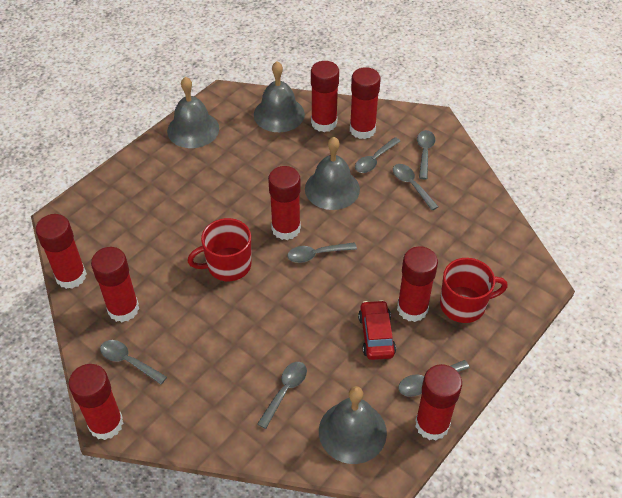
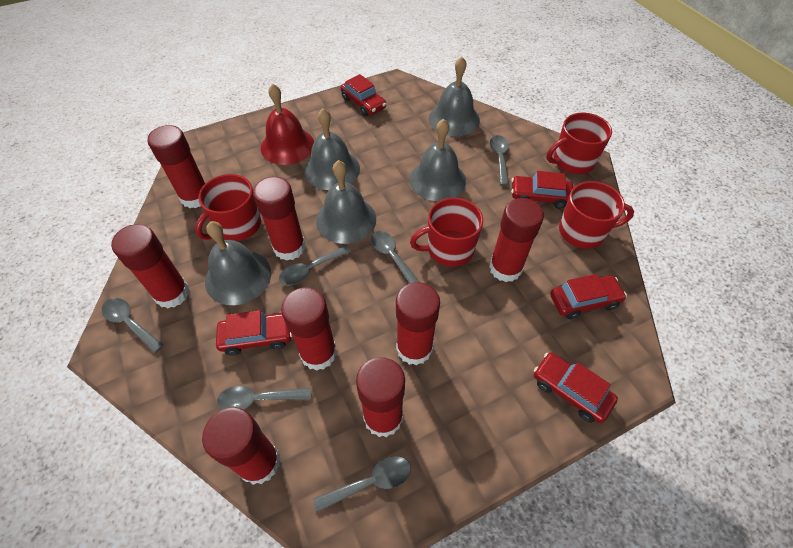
grey bell: 4 -> 5
grey spoon: 7 -> 6
red bell: 0 -> 1
red car: 1 -> 5
red mug: 2 -> 4

